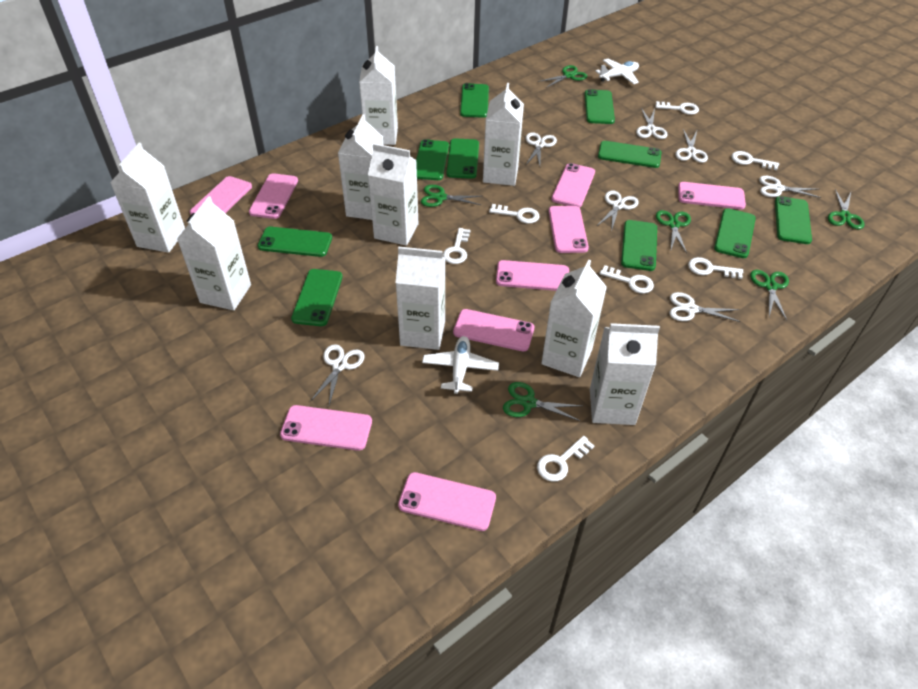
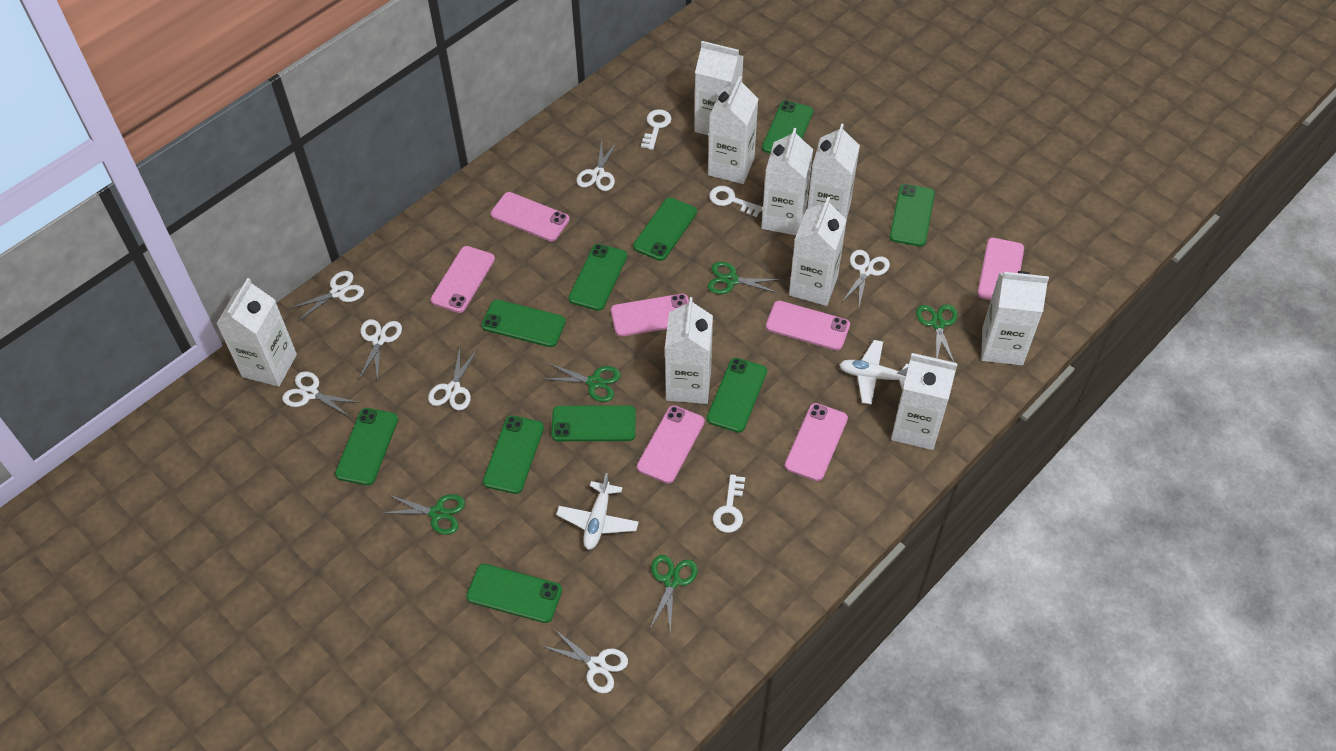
green scissors: 6 -> 5
pink phone: 9 -> 7
white key: 7 -> 3

